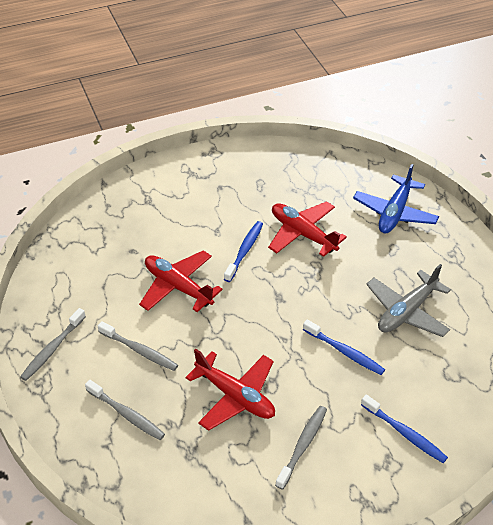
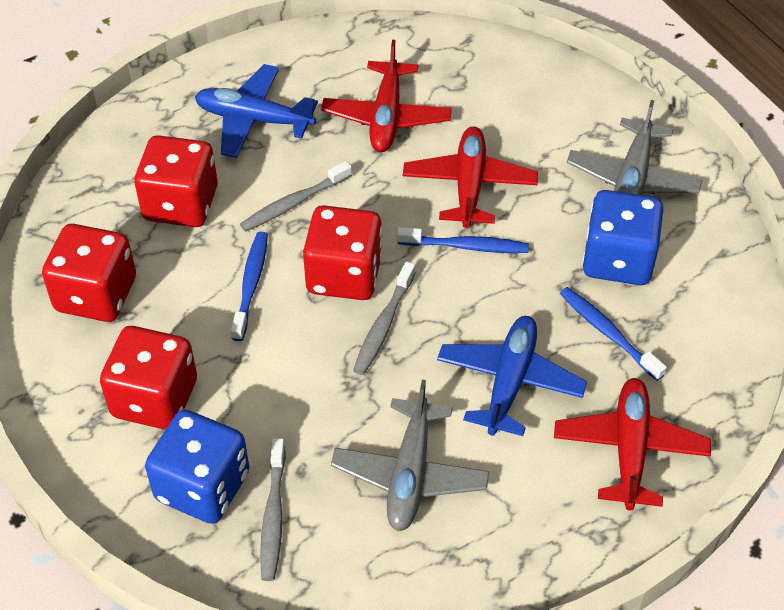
blue dice: 0 -> 2
blue plane: 1 -> 2
grey plane: 1 -> 2
grey toothbrush: 4 -> 3
red dice: 0 -> 4

